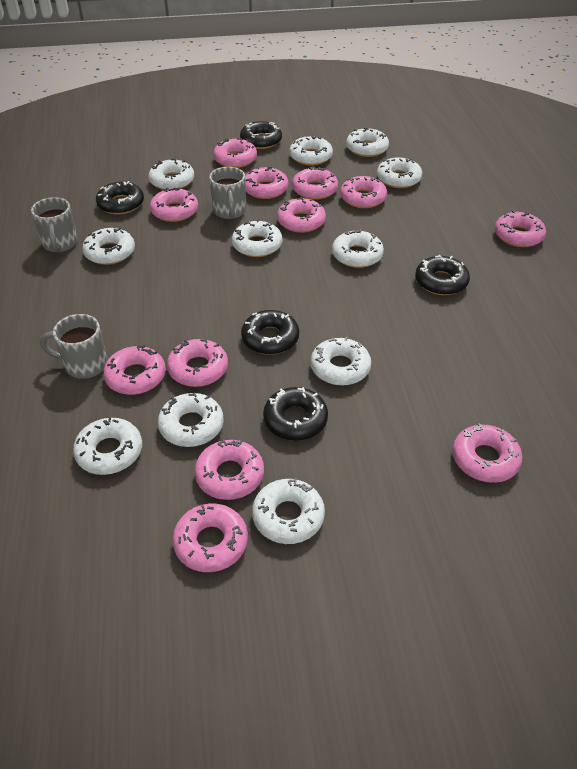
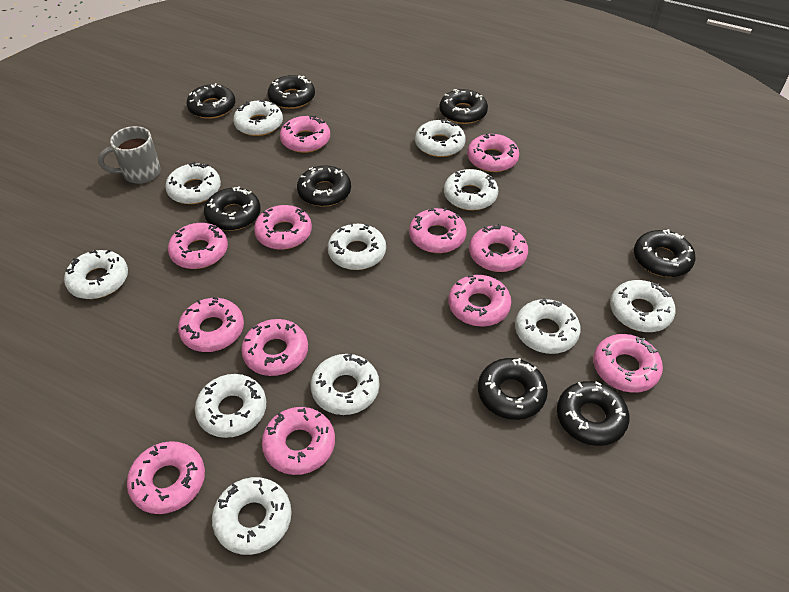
black donut: 5 -> 8
grey mug: 3 -> 1

